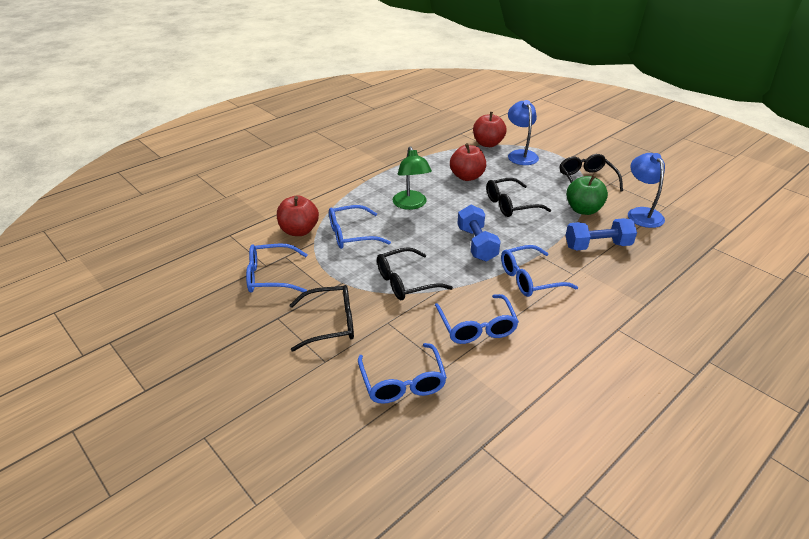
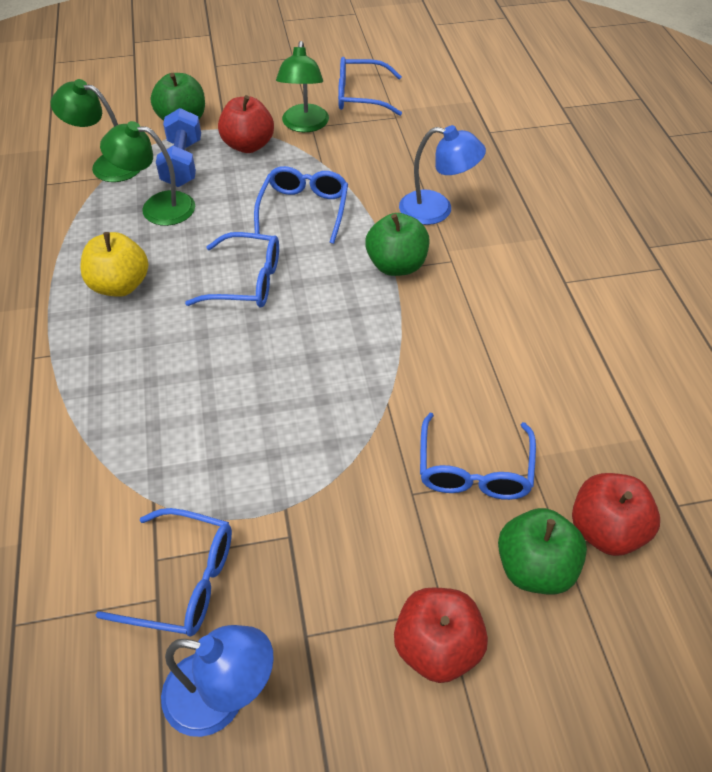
black glasses: 4 -> 0
blue dumbbell: 2 -> 1
green apple: 1 -> 3
green lamp: 1 -> 3
yellow apple: 0 -> 1

